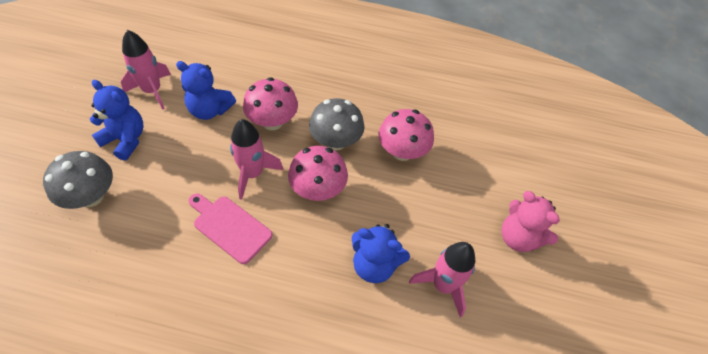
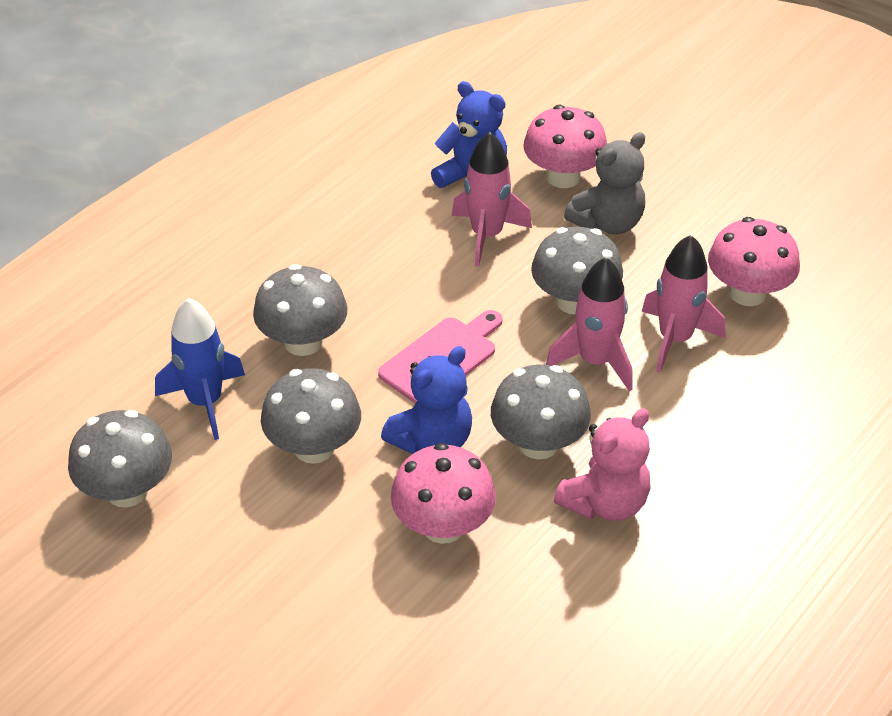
blue rocket: 0 -> 1
blue teddy bear: 3 -> 2
grey mushroom: 2 -> 5
grey teddy bear: 0 -> 1

